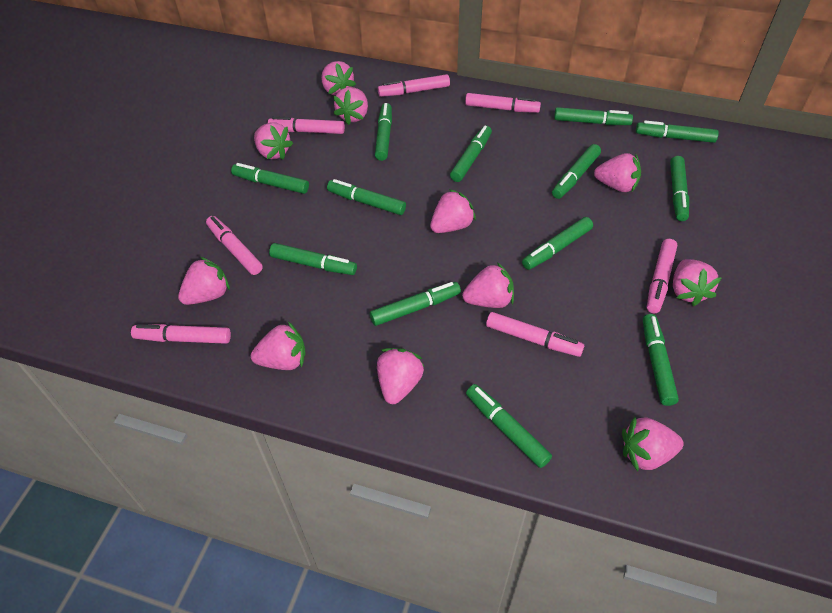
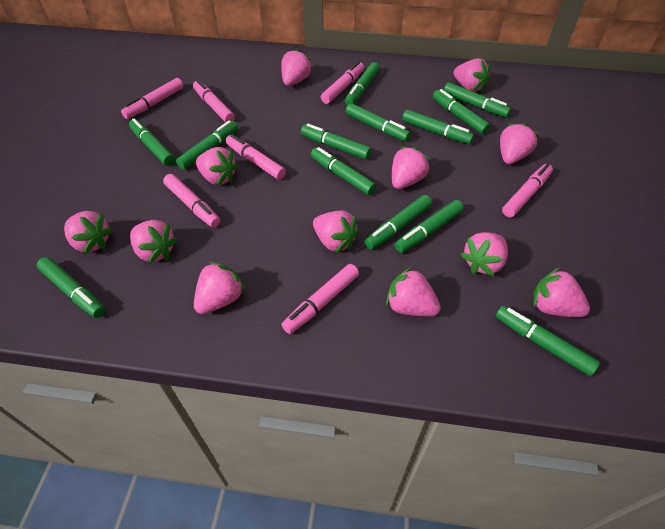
pink strawberry: 11 -> 12

